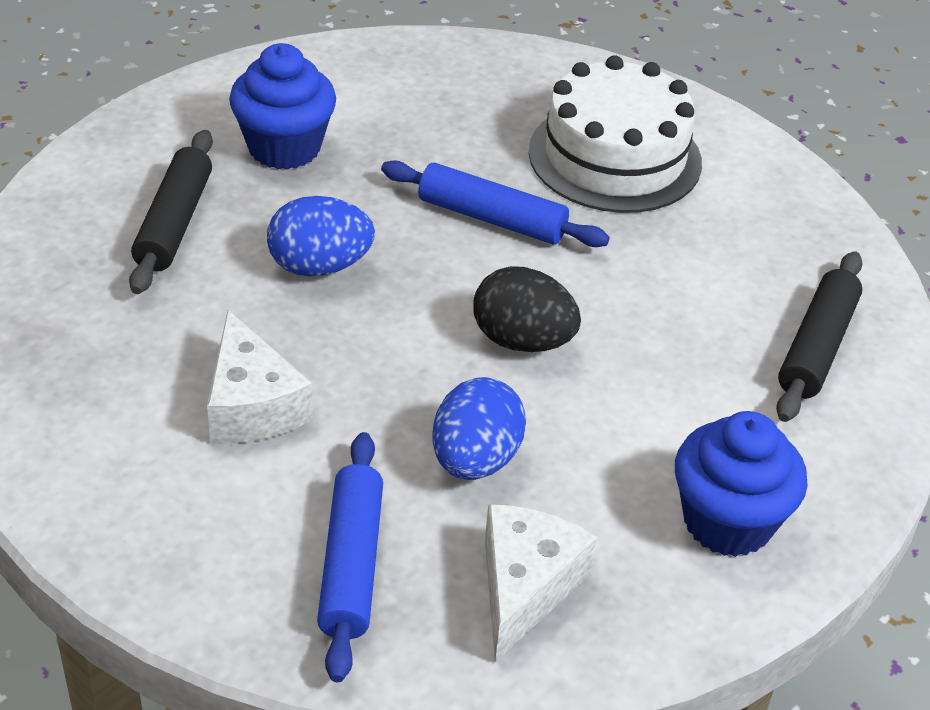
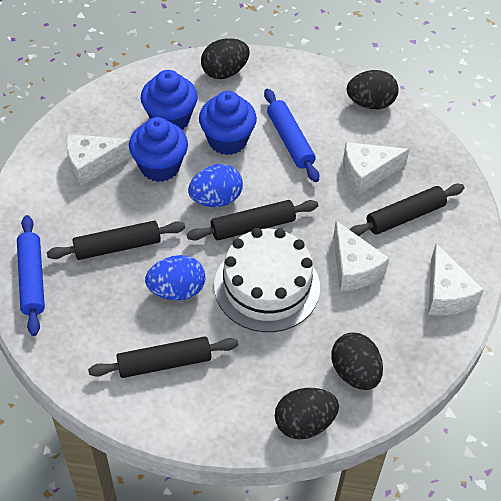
black egg: 1 -> 4
black rolling pin: 2 -> 4
blue cupcake: 2 -> 3
white cheese: 2 -> 4

